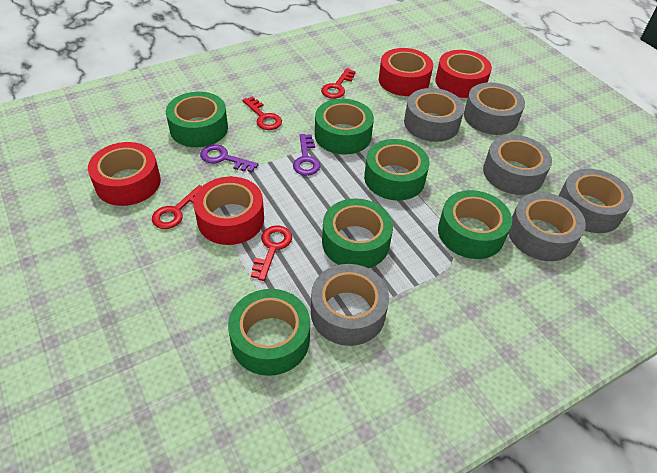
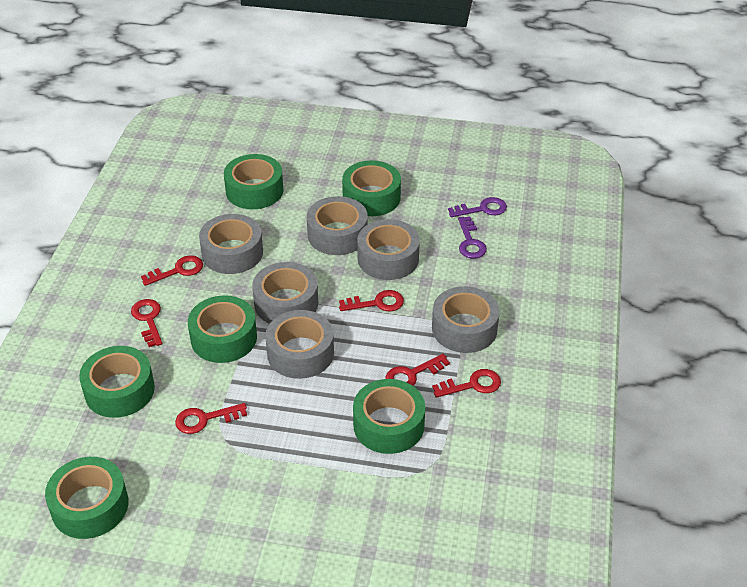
red key: 4 -> 6
red tape: 4 -> 0

